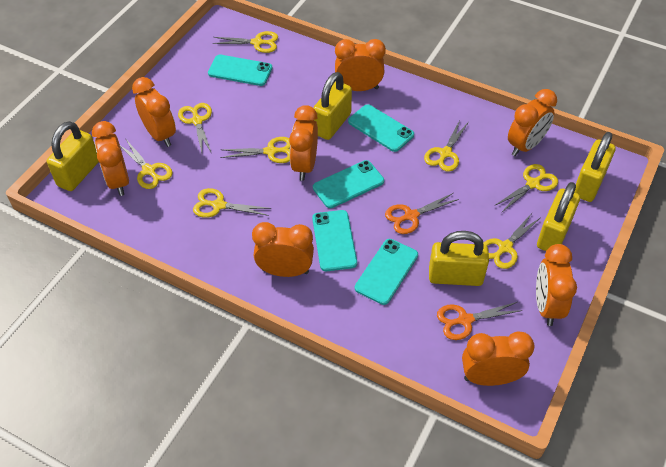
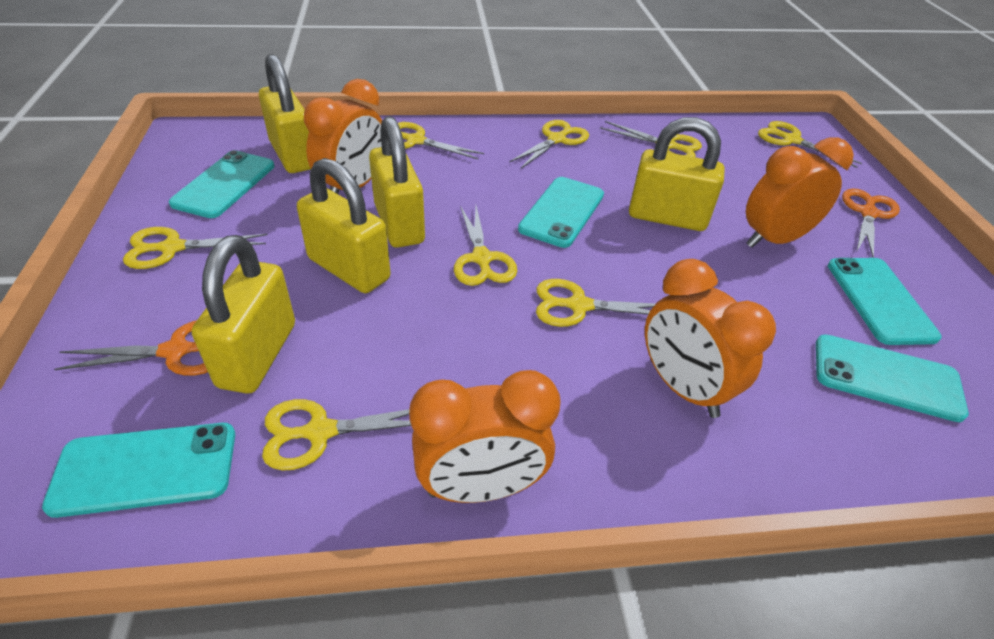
orange clock: 8 -> 4

